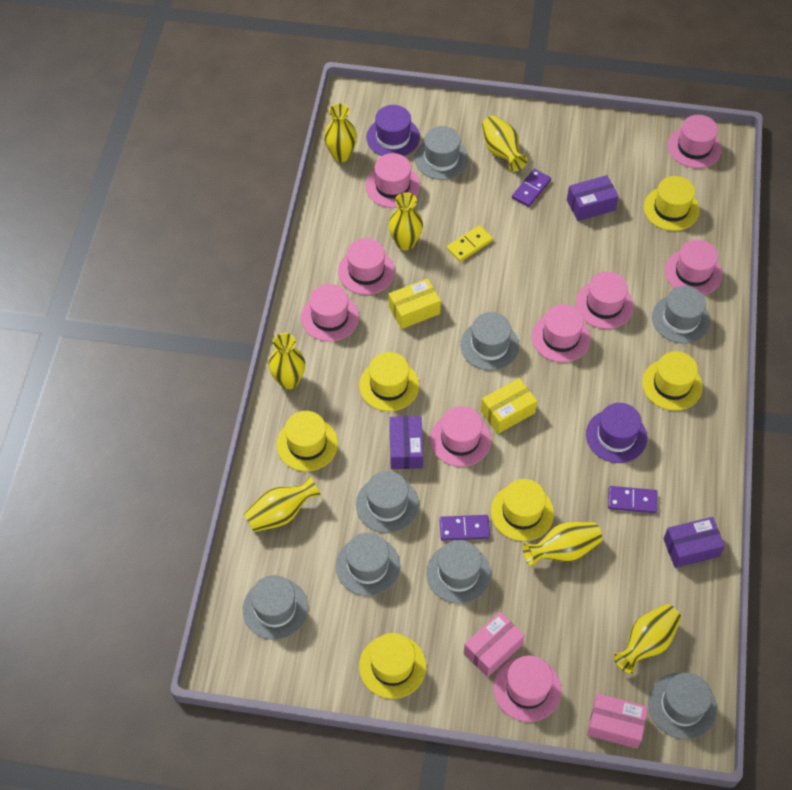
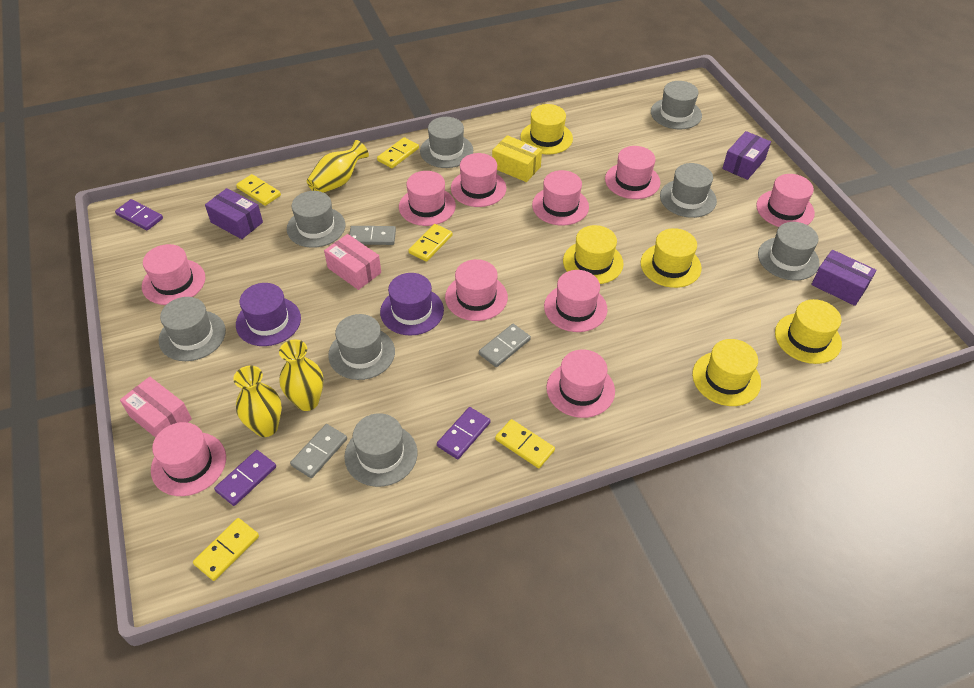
grey domino: 0 -> 3
pink hat: 9 -> 10
yellow box: 2 -> 1
yellow domino: 1 -> 5
yellow hat: 6 -> 5
yellow vase: 7 -> 3

